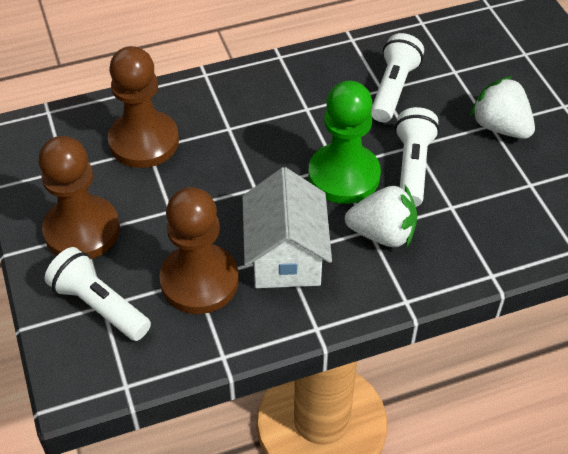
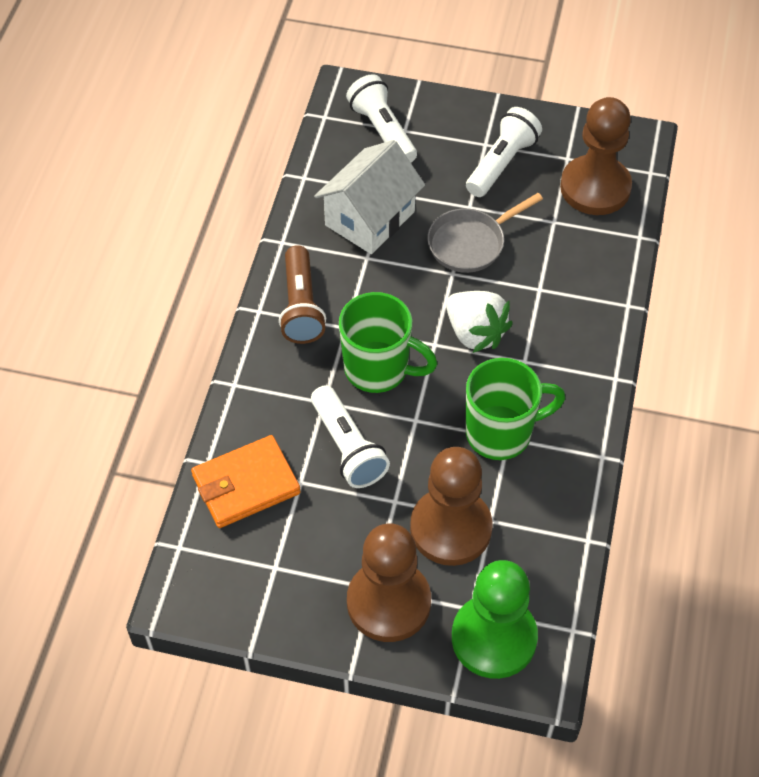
brown flashlight: 0 -> 1
green mug: 0 -> 2
grey pan: 0 -> 1
orange wallet: 0 -> 1
white strawberry: 2 -> 1

